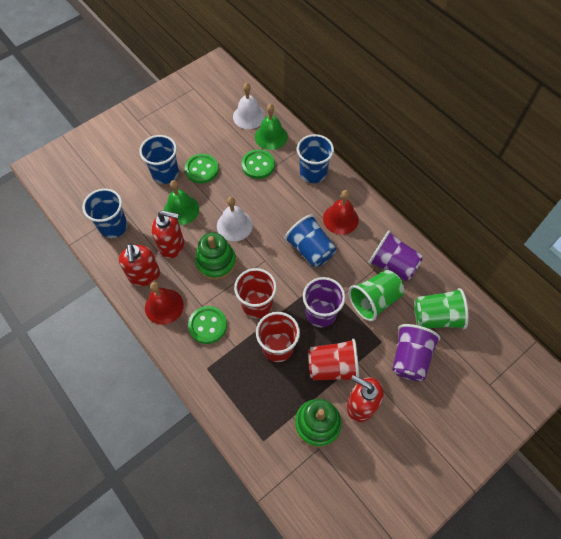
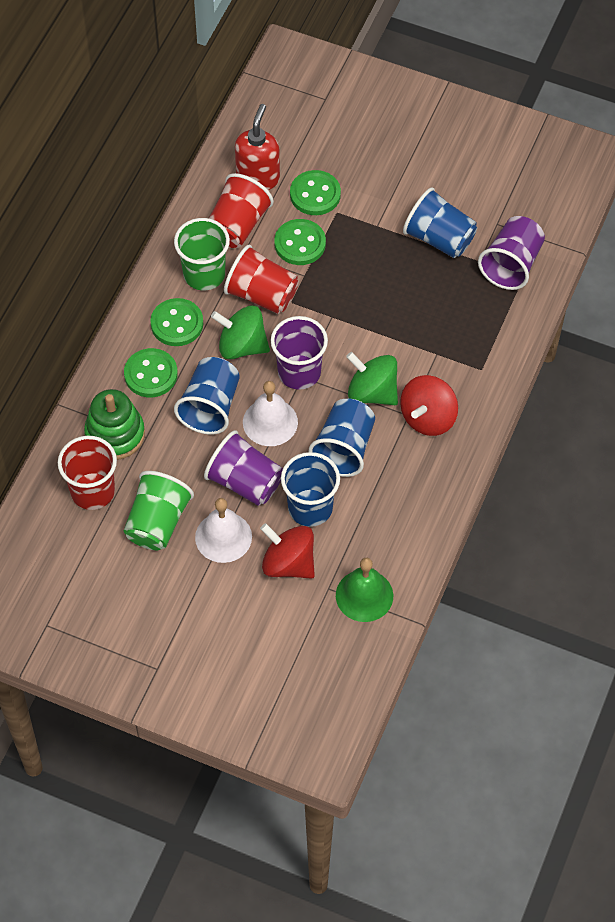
green bell: 2 -> 1
green button: 3 -> 4
green spinning top: 0 -> 2
green stacking toy: 2 -> 1
red bell: 2 -> 0
red soap dispenser: 3 -> 1
red spinning top: 0 -> 2

